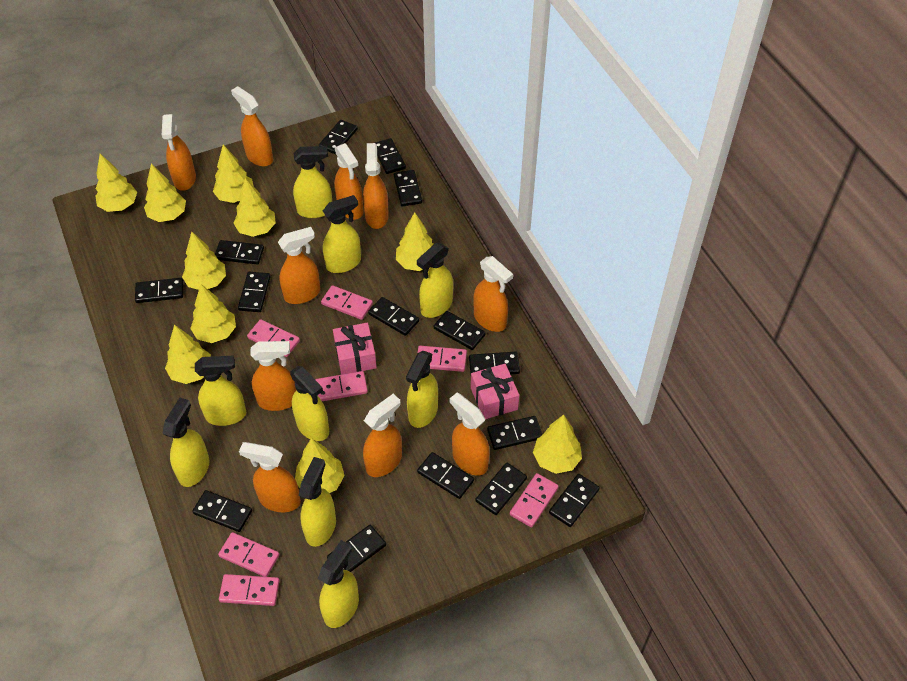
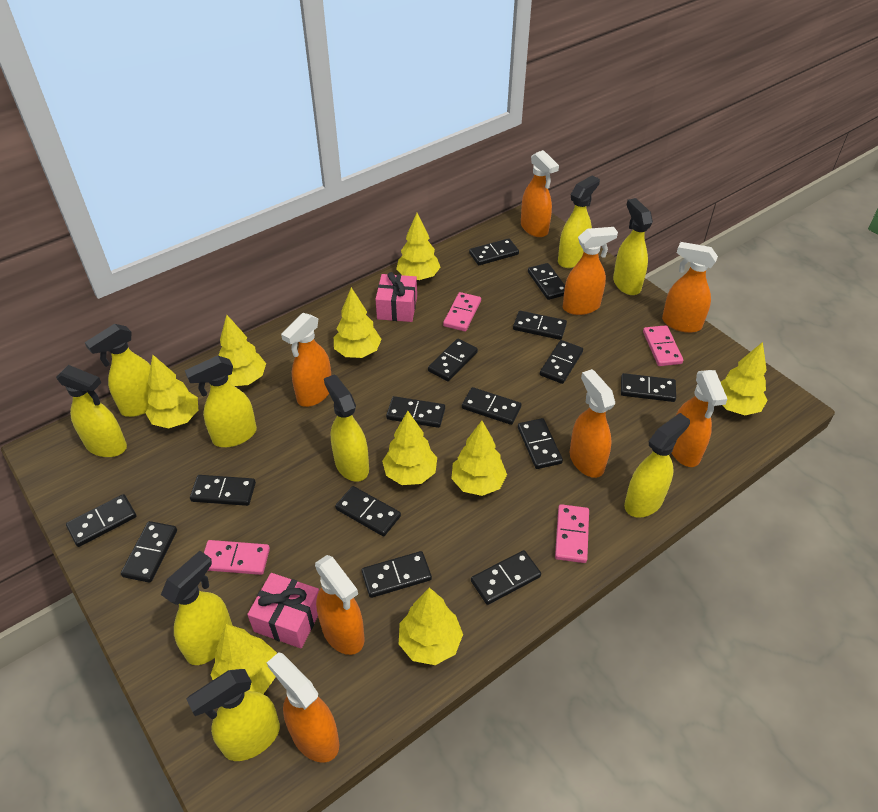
orange spray bottle: 10 -> 8
pink domino: 7 -> 4
yellow tree: 10 -> 9

